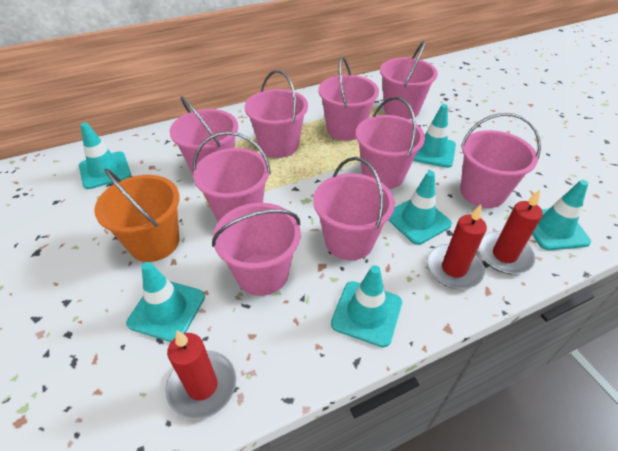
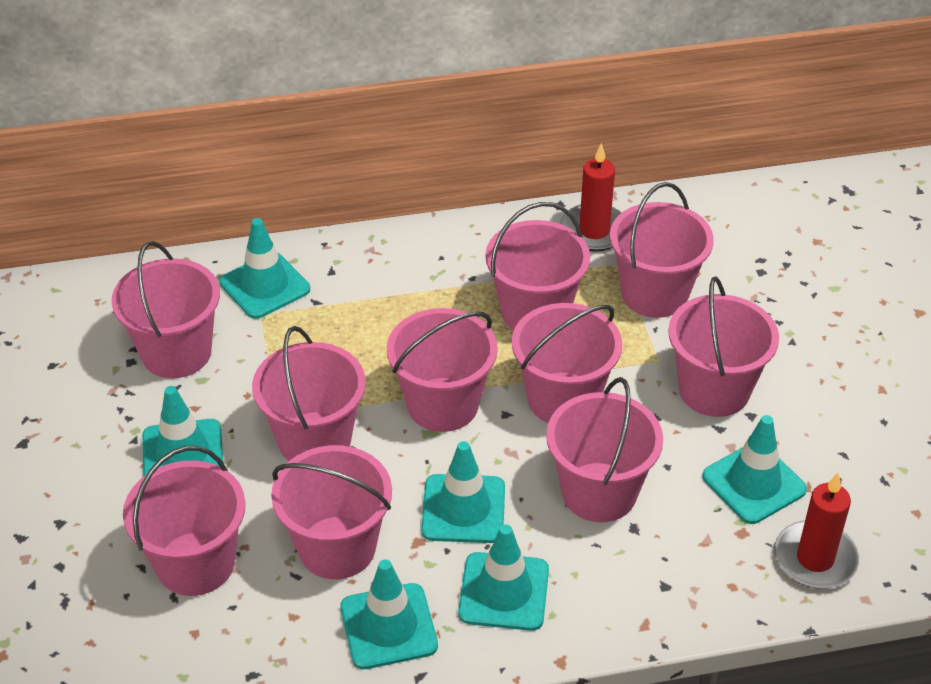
orange bucket: 1 -> 0
pink bucket: 9 -> 10
red candle: 3 -> 2

